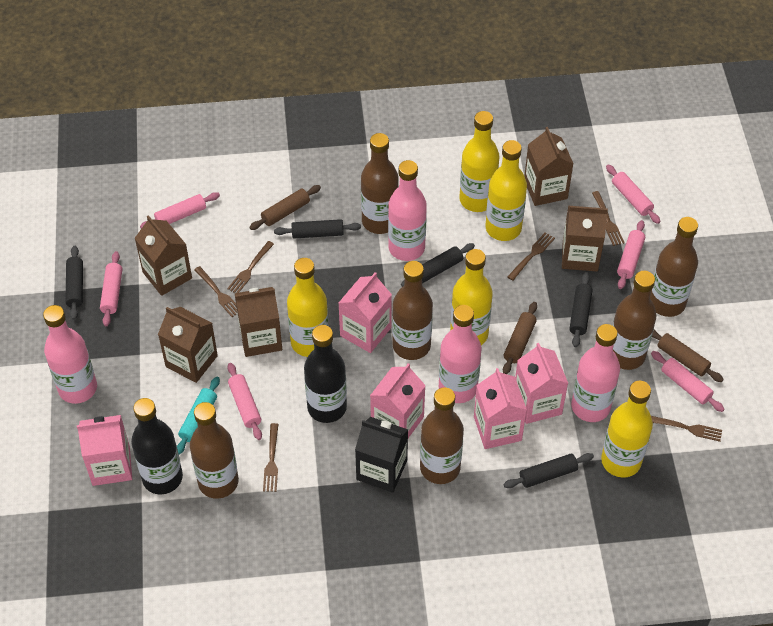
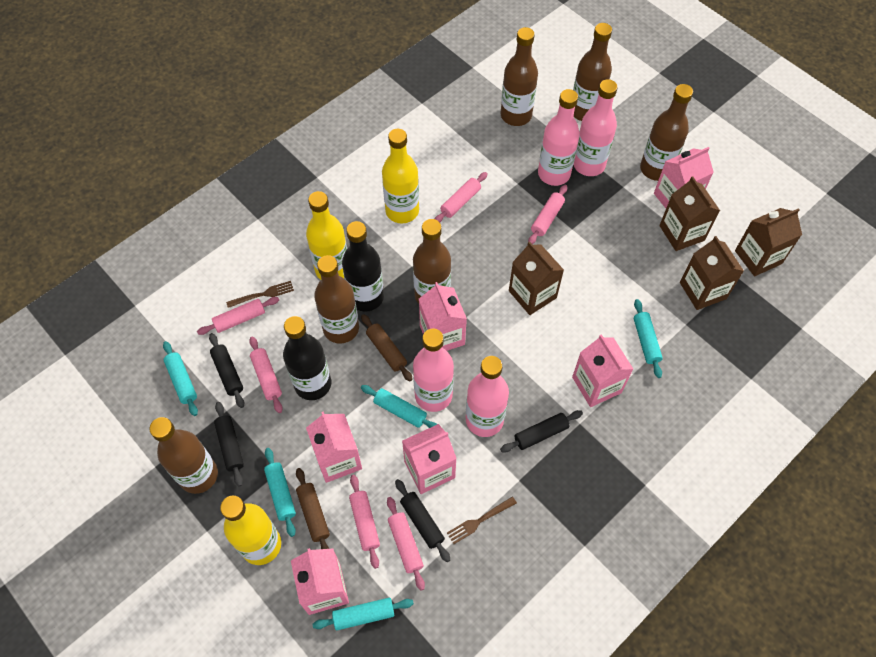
black carton: 1 -> 0
black rolling pin: 5 -> 4
brown carton: 5 -> 4
brown fork: 6 -> 2
brown rolling pin: 3 -> 2
pink carton: 5 -> 6
turquoise rolling pin: 1 -> 5
yellow bottle: 5 -> 3

